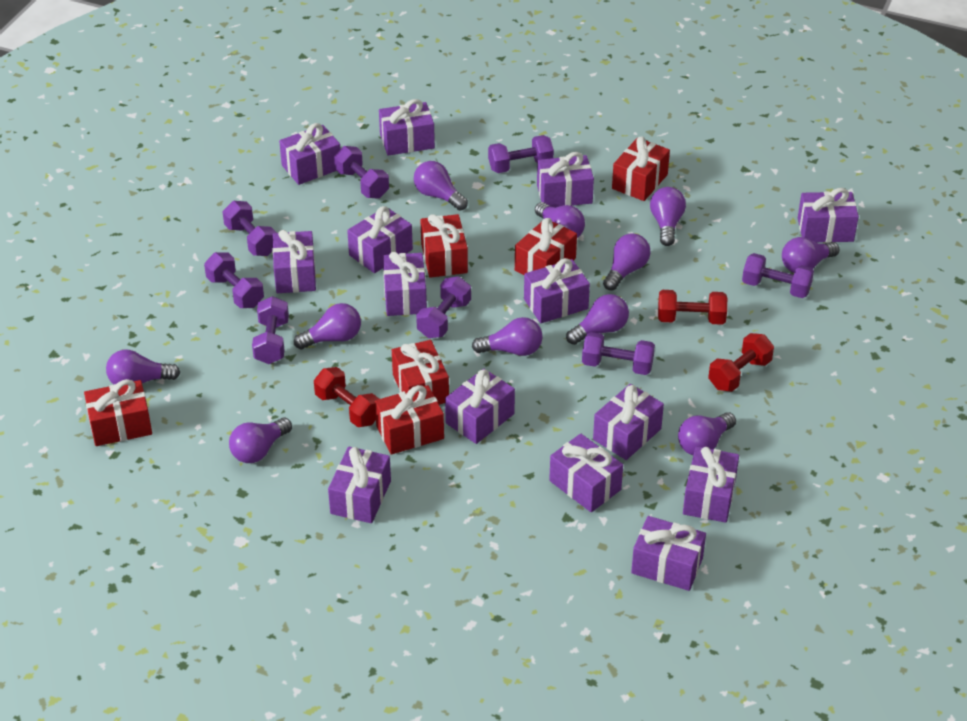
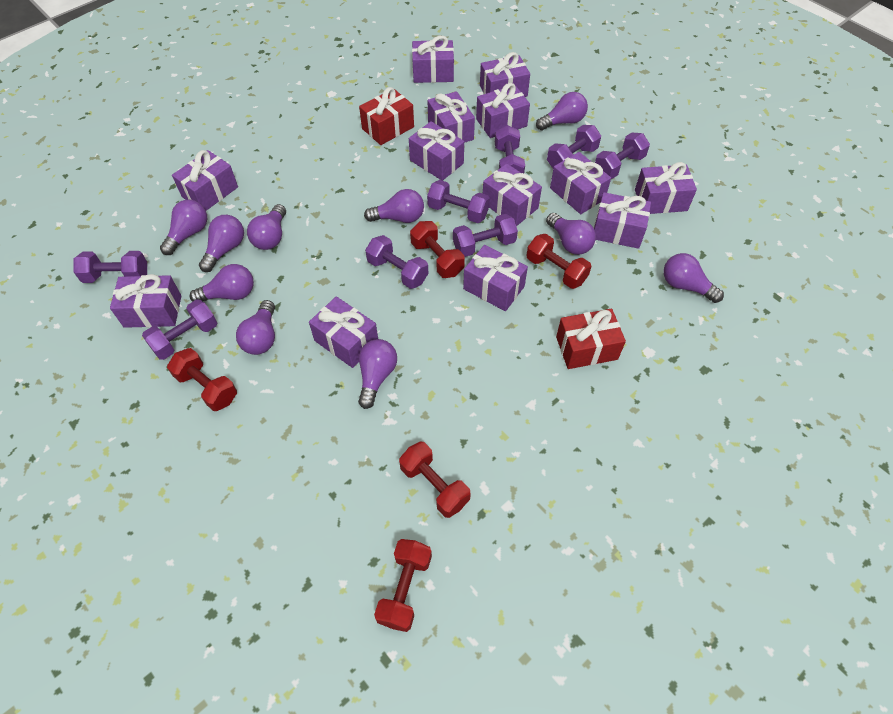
purple gift: 14 -> 13
purple light bulb: 11 -> 10
red dumbbell: 3 -> 5
red gift: 6 -> 2

